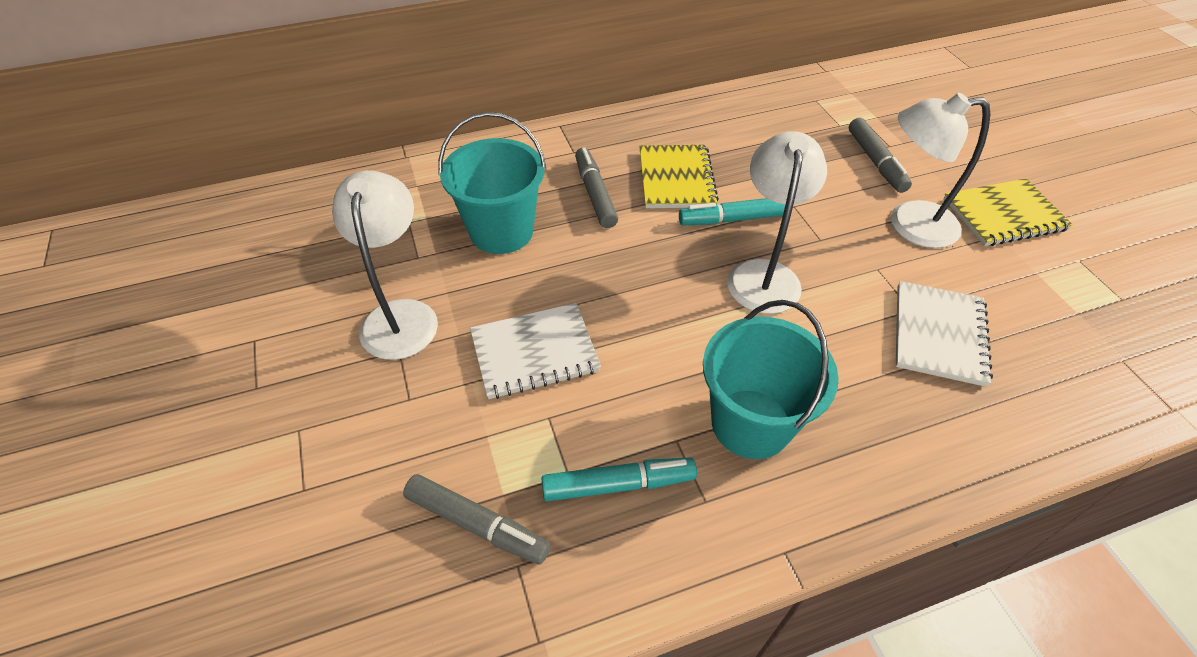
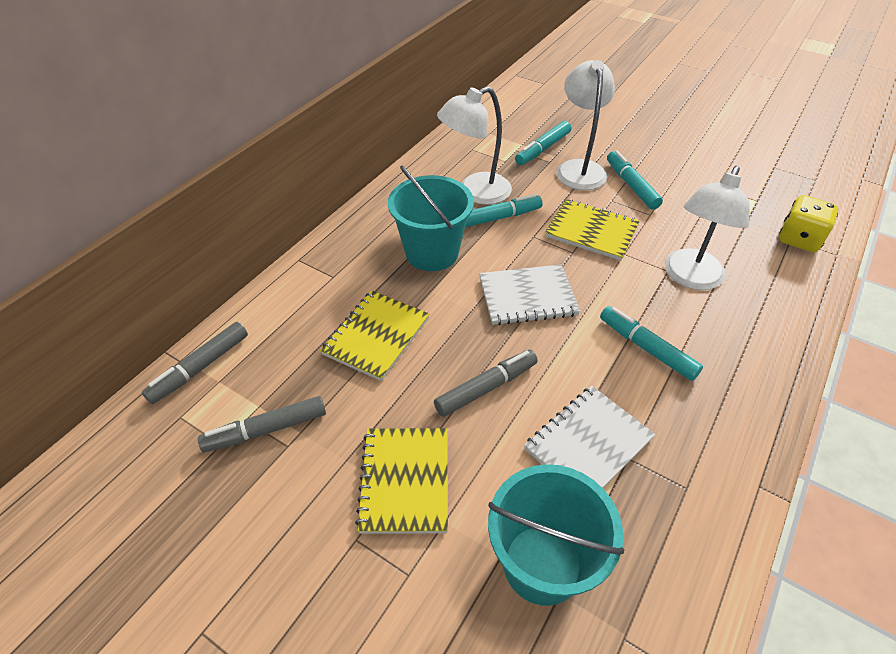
turquoise marker: 2 -> 4
yellow dice: 0 -> 1
yellow notebook: 2 -> 3

